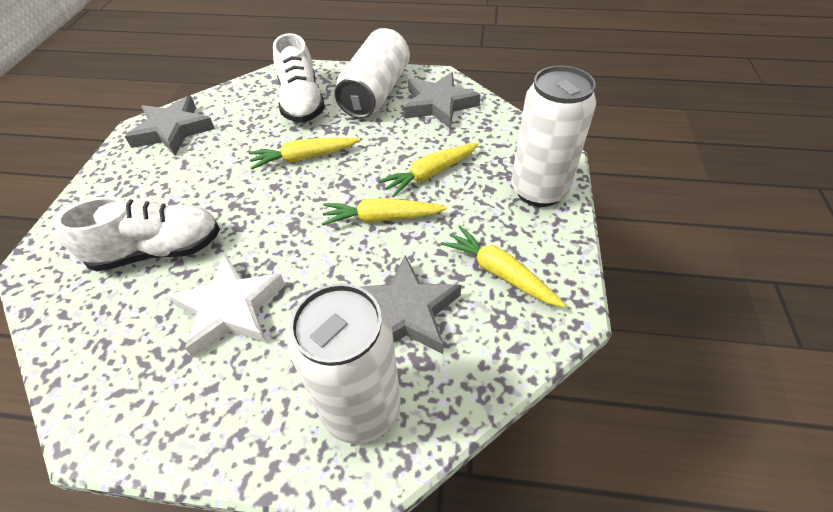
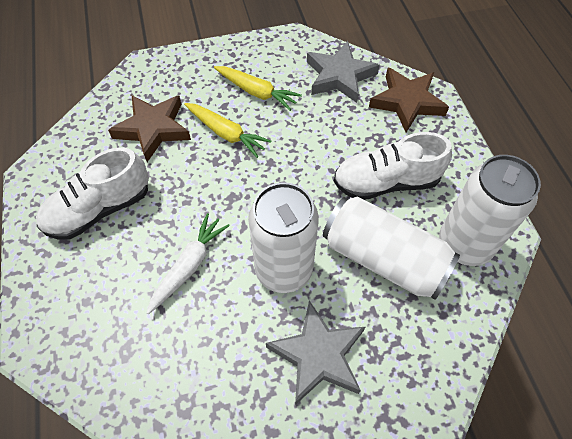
brown star: 0 -> 2
grey star: 3 -> 2
white carrot: 0 -> 1
white star: 1 -> 0
yellow carrot: 4 -> 2

